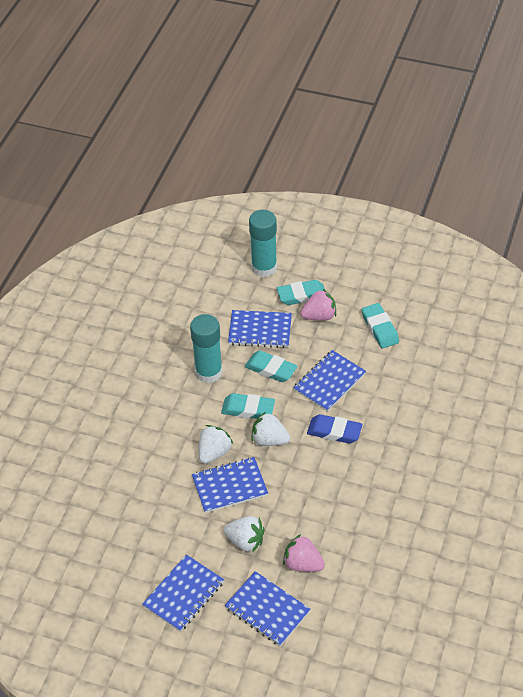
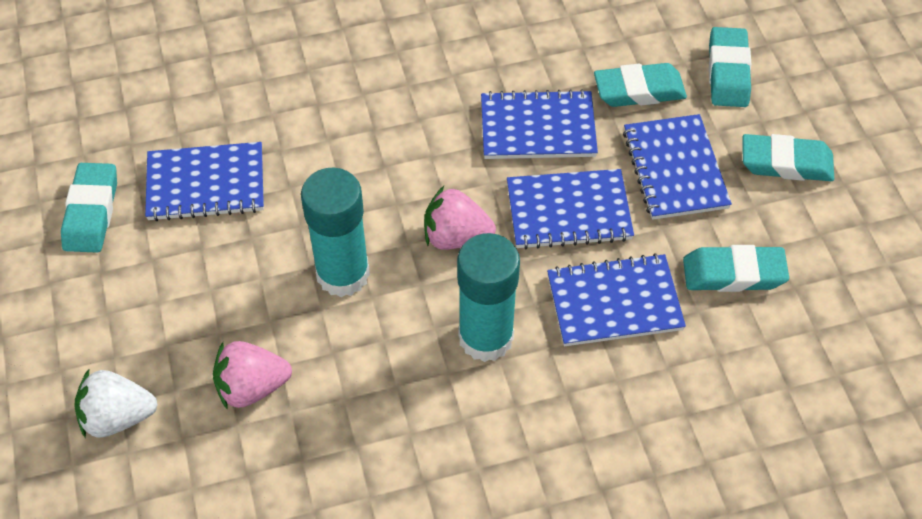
blue eraser: 1 -> 0
turquoise eraser: 4 -> 5
white strawberry: 3 -> 1

